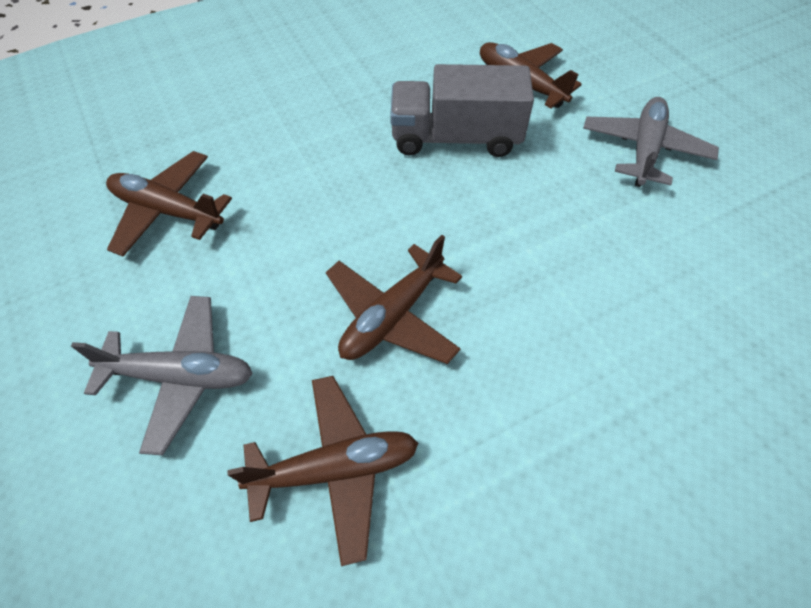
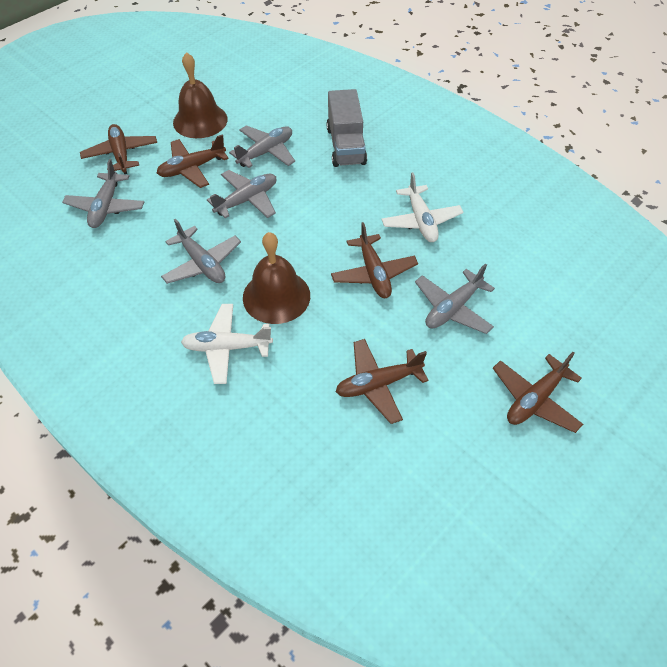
brown bell: 0 -> 2
brown plane: 4 -> 5
grey plane: 2 -> 5
white plane: 0 -> 2

